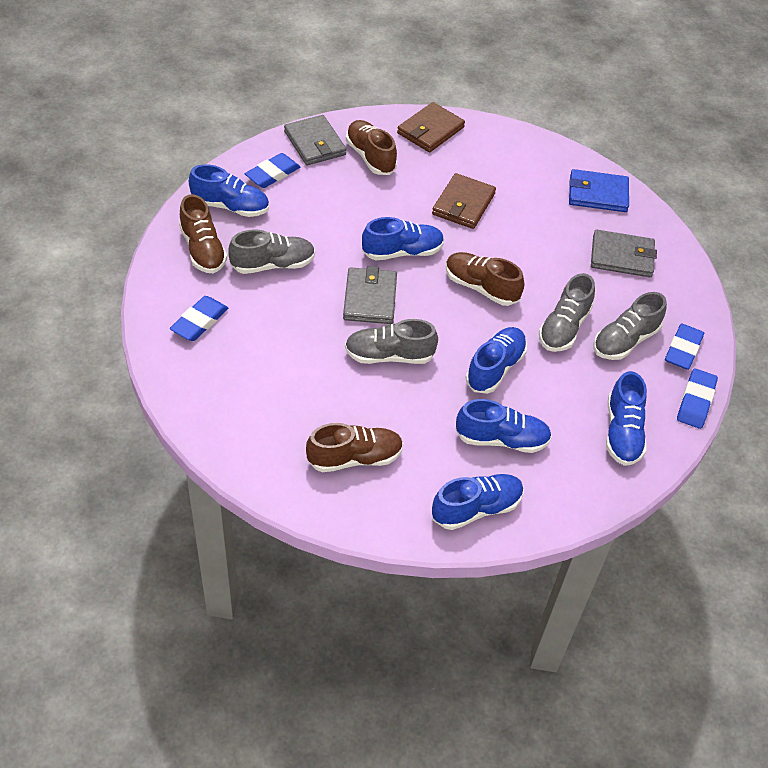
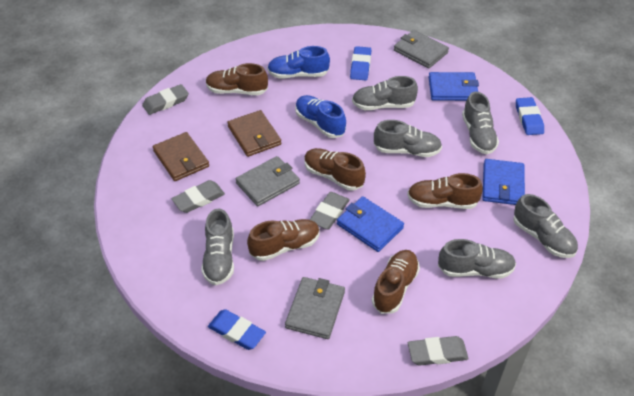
blue eraser: 4 -> 3
blue shoe: 6 -> 2
blue wallet: 1 -> 3
brown shoe: 4 -> 5
grey eraser: 0 -> 4
grey shoe: 4 -> 6

